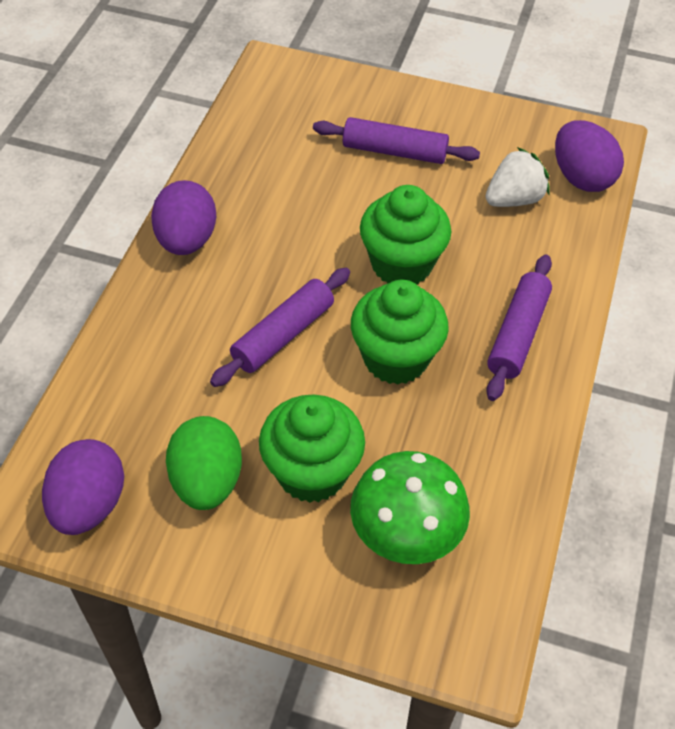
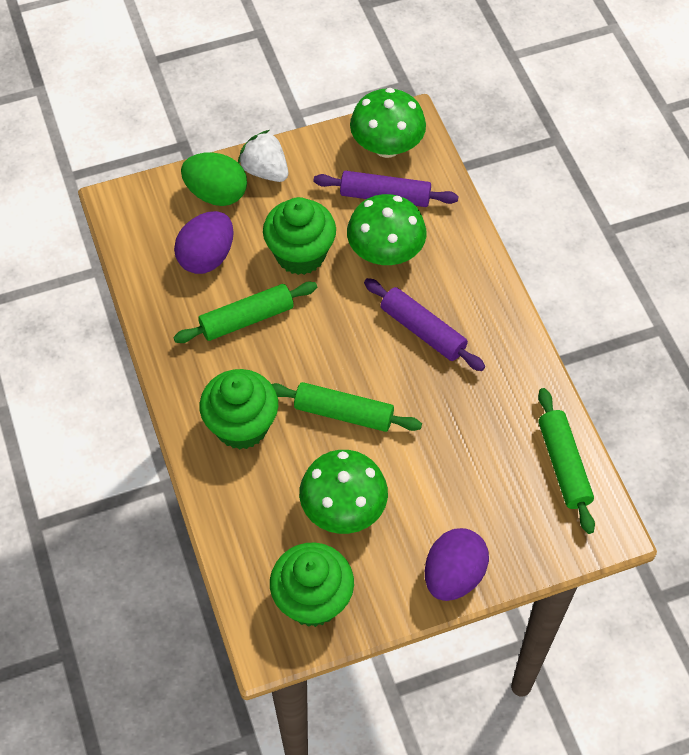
green mushroom: 1 -> 3
green rolling pin: 0 -> 3
purple egg: 3 -> 2
purple rolling pin: 3 -> 2

